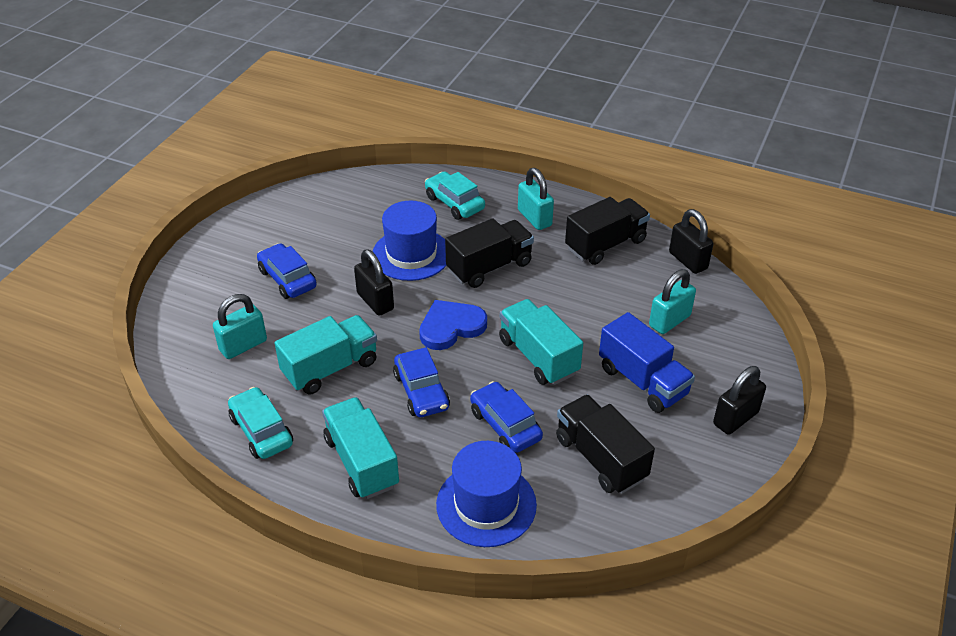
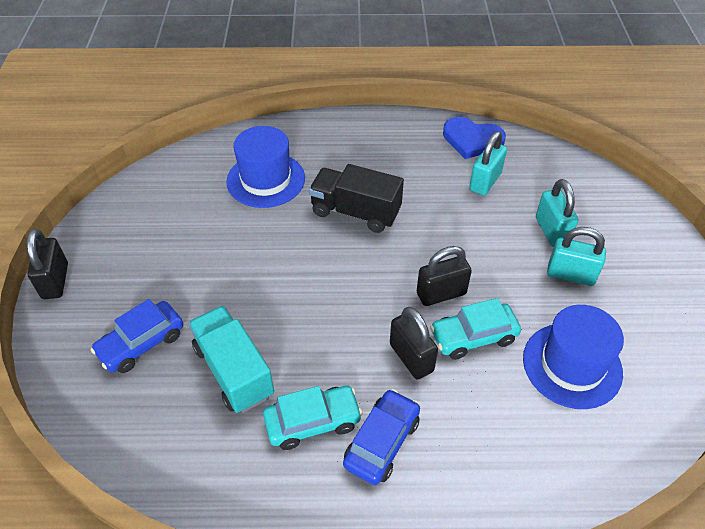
black truck: 3 -> 1
blue car: 3 -> 2
blue truck: 1 -> 0
turquoise truck: 3 -> 1

